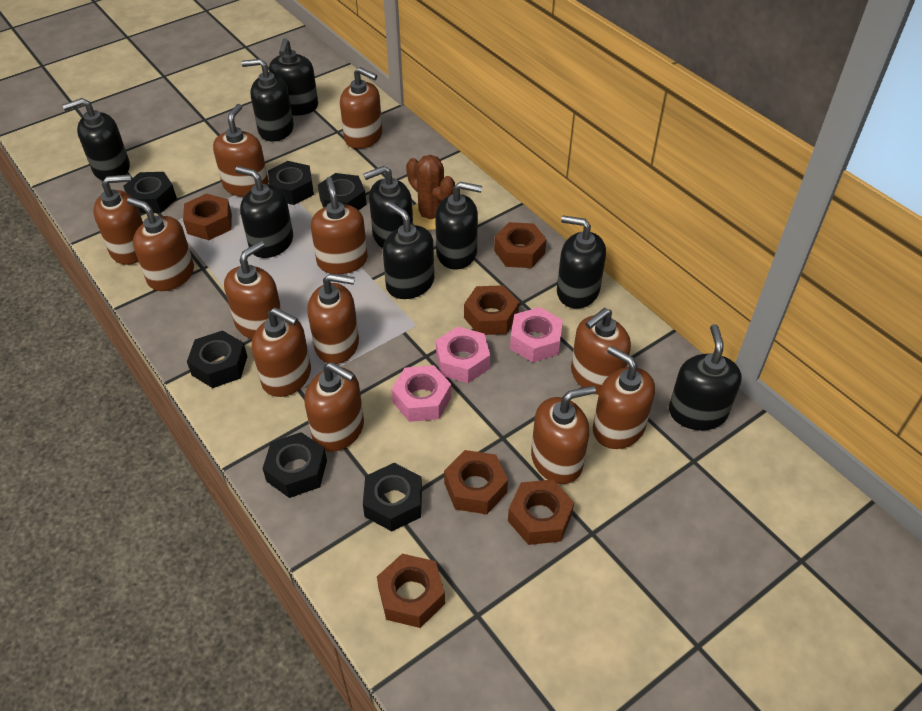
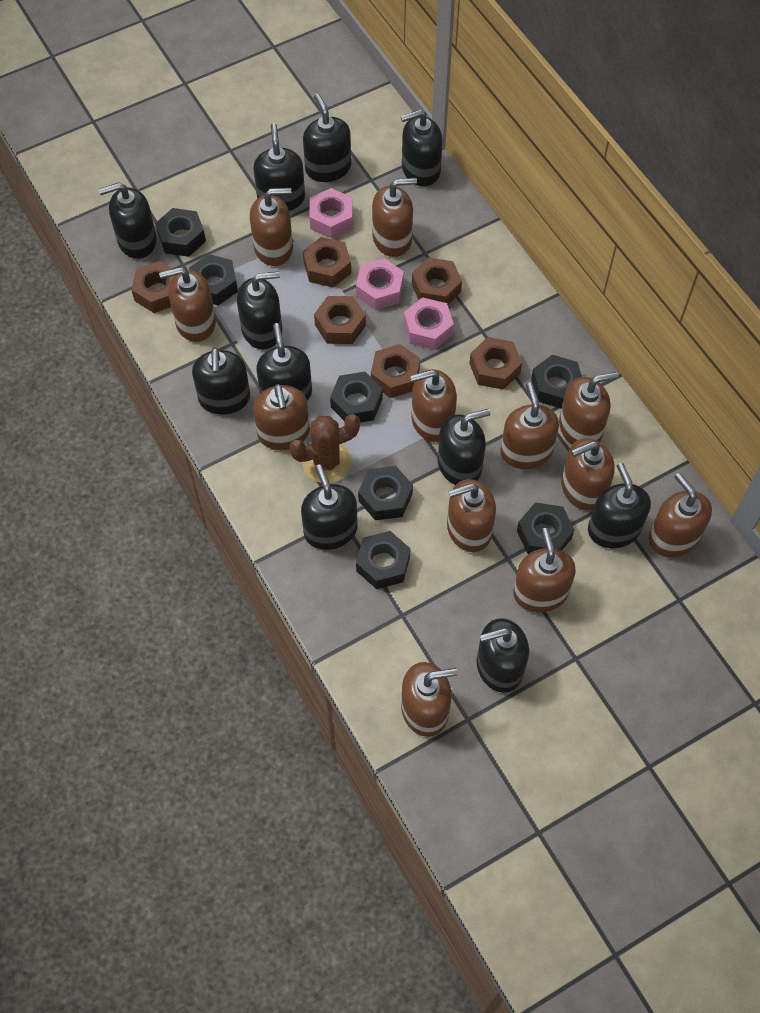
black nut: 6 -> 7
black soap dispenser: 9 -> 11

